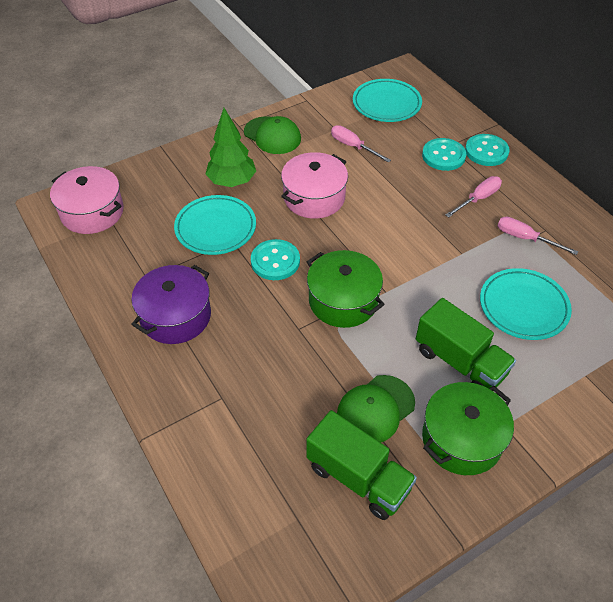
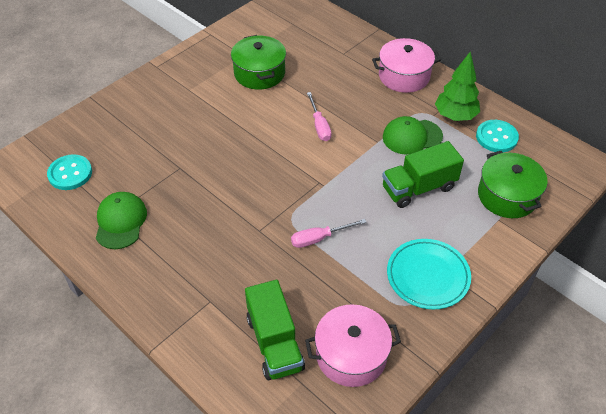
pink screwdriver: 3 -> 2
purple pot: 1 -> 0
turquoise button: 3 -> 2
turquoise plate: 3 -> 1

